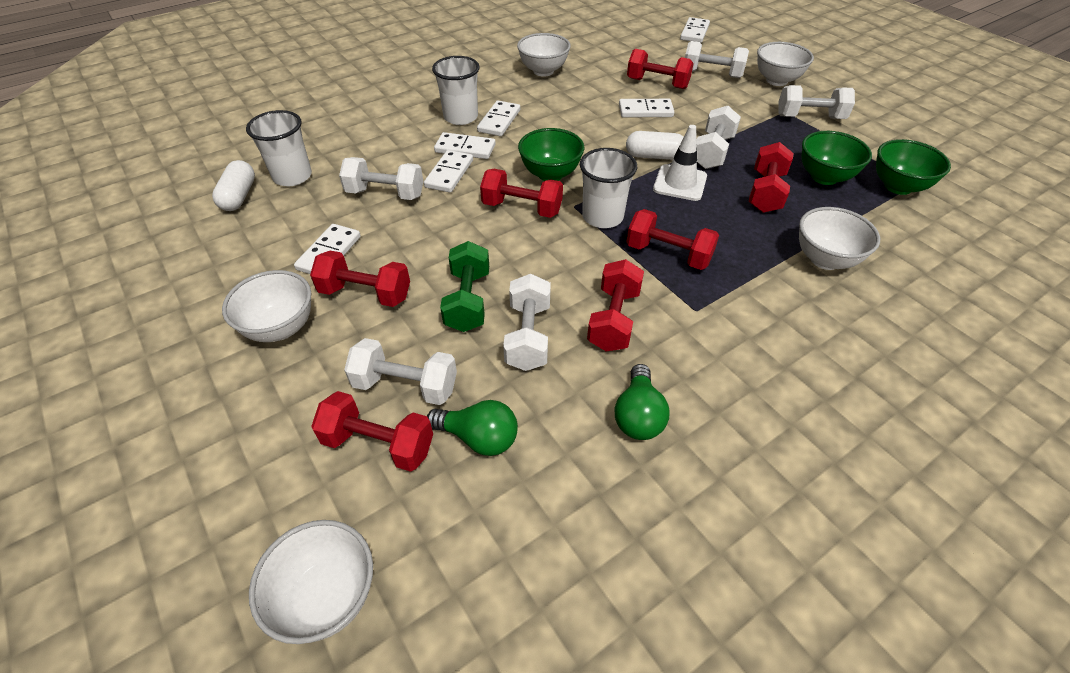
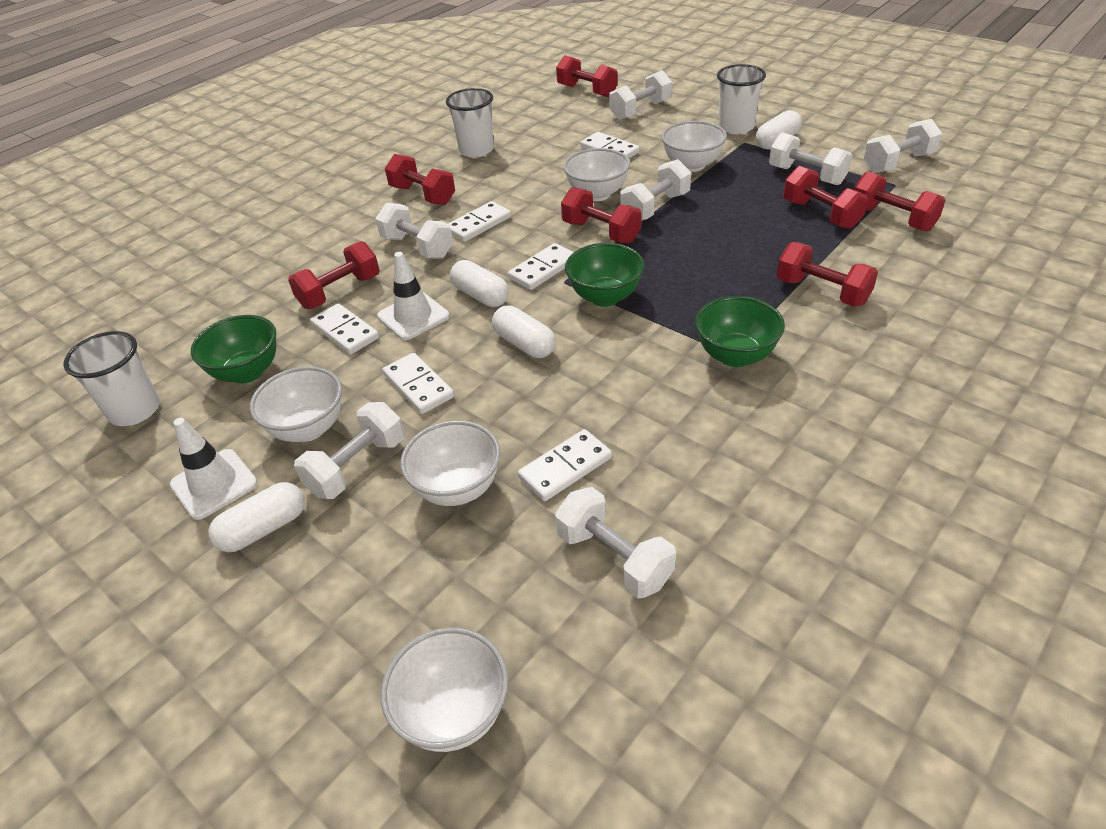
green dumbbell: 1 -> 0
green light bulb: 2 -> 0
white capsule: 2 -> 4
white dumbbell: 6 -> 7
white traffic cone: 1 -> 2

